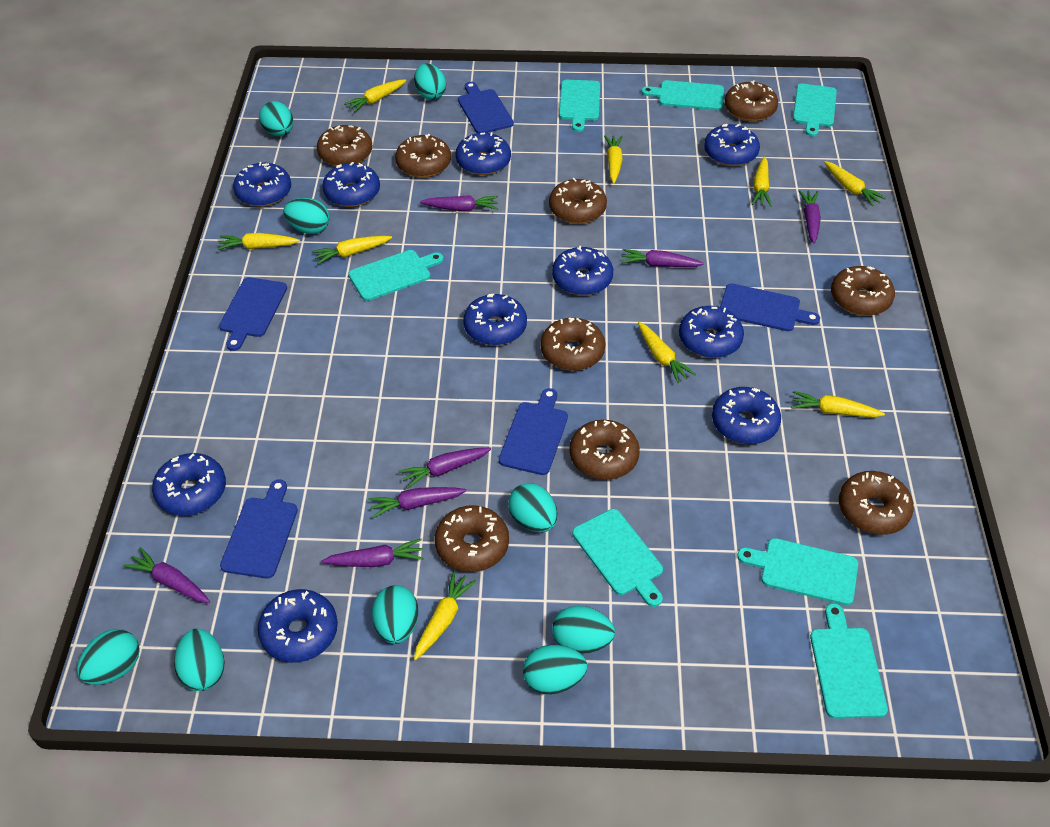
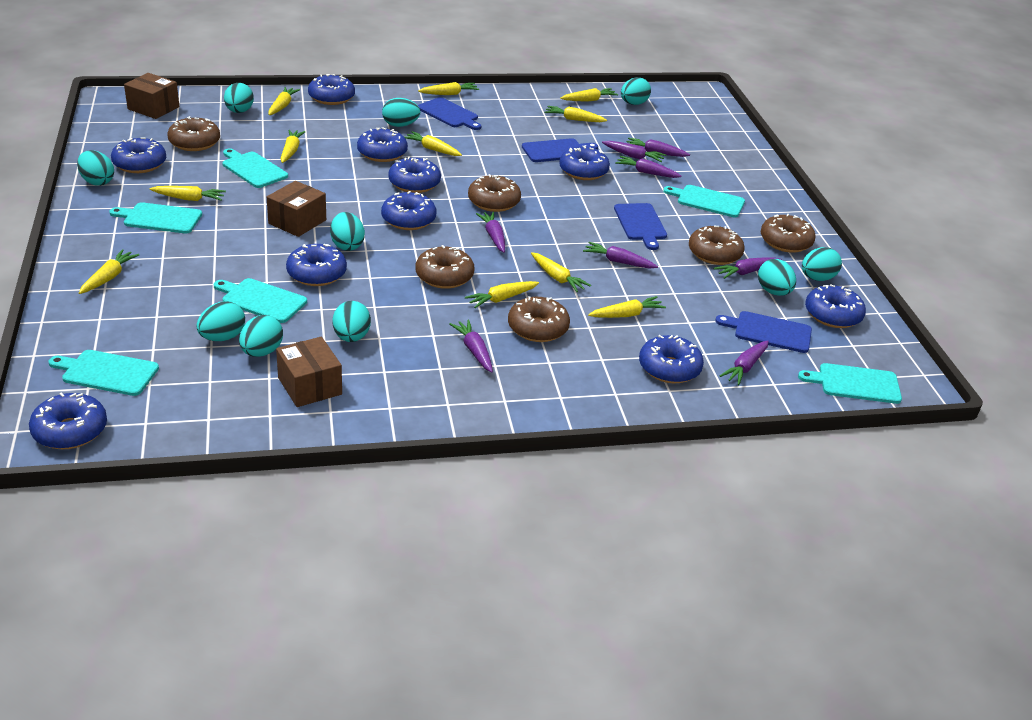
blue cutting board: 5 -> 4
brown box: 0 -> 3
brown donut: 9 -> 6
purple carrot: 7 -> 8
turquoise cutting board: 7 -> 6
turquoise egg: 9 -> 10
yellow carrot: 9 -> 11

